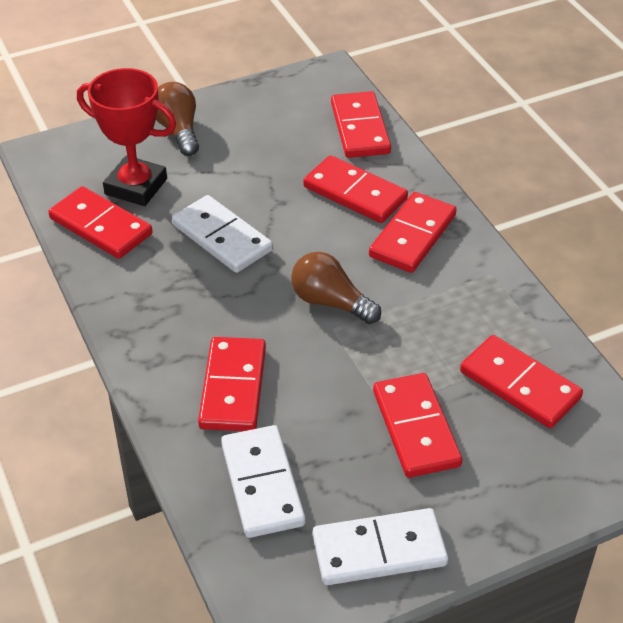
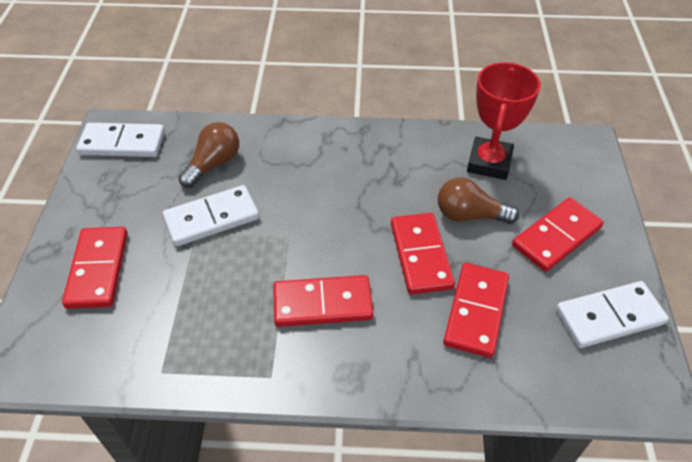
red domino: 7 -> 5

